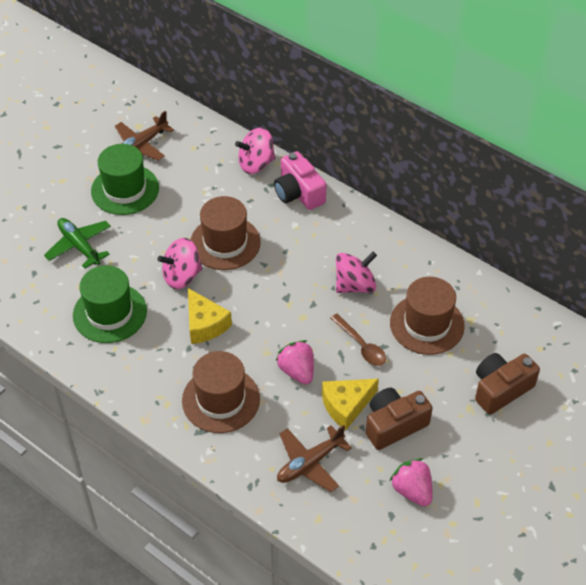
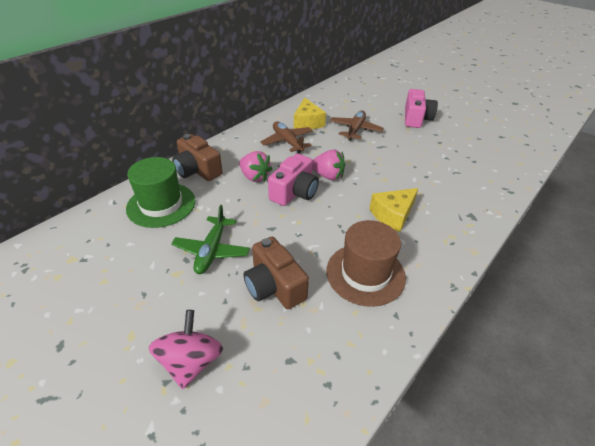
brown hat: 3 -> 1
brown spoon: 1 -> 0
green hat: 2 -> 1
pink camera: 1 -> 2
pink spinning top: 3 -> 1

